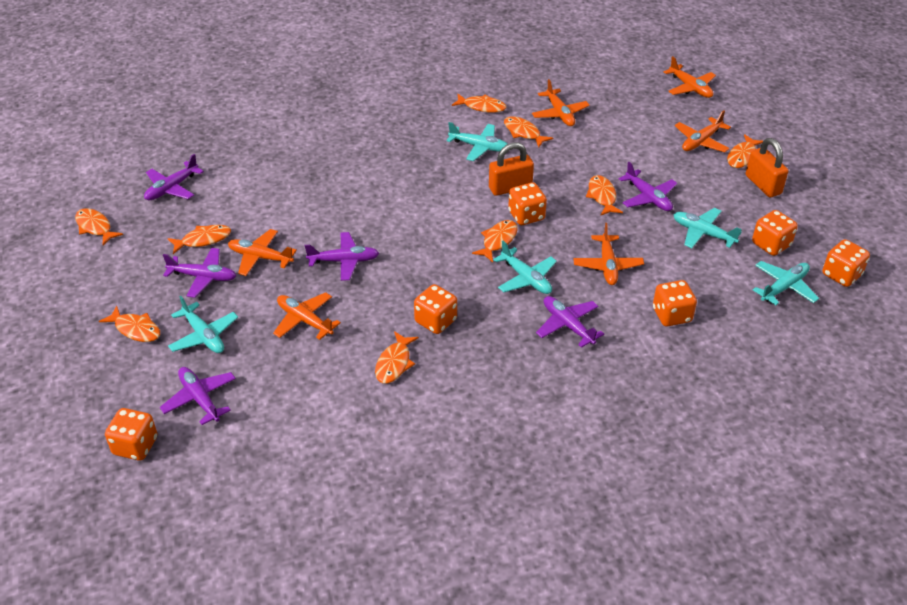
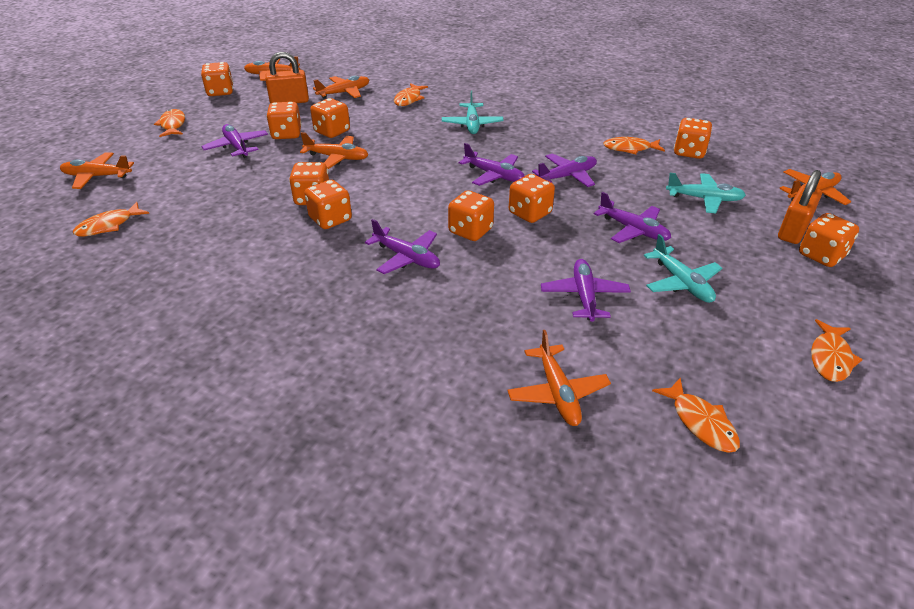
orange dice: 6 -> 9
orange fish: 9 -> 6
turquoise plane: 5 -> 3

